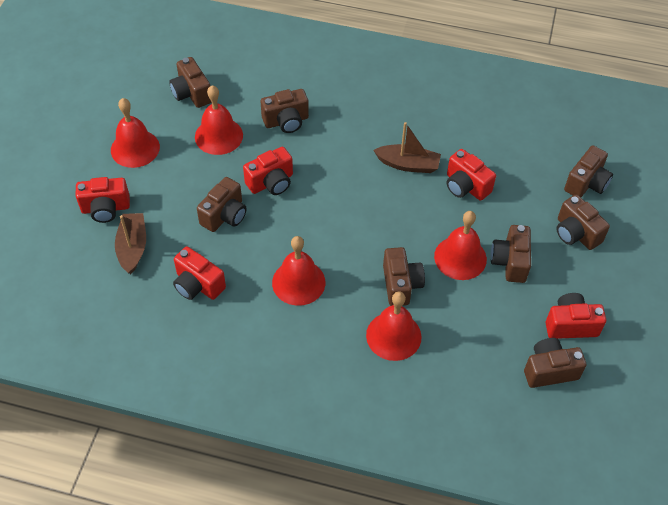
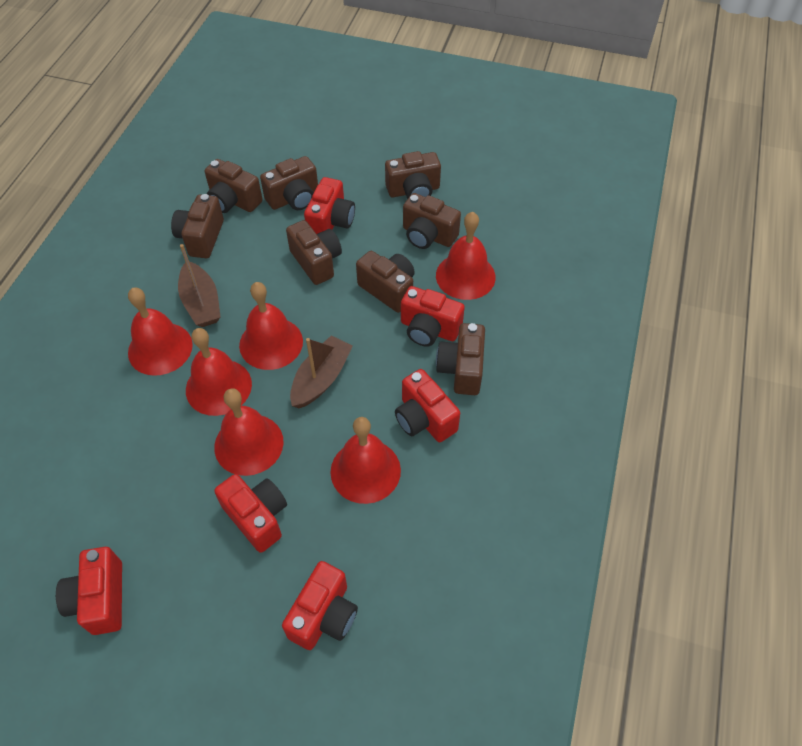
red bell: 5 -> 6
red camera: 5 -> 6

